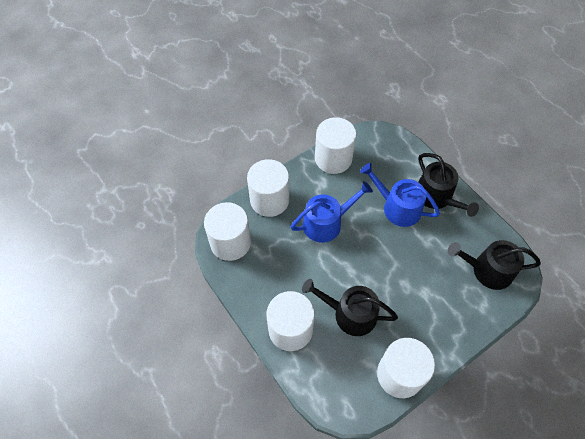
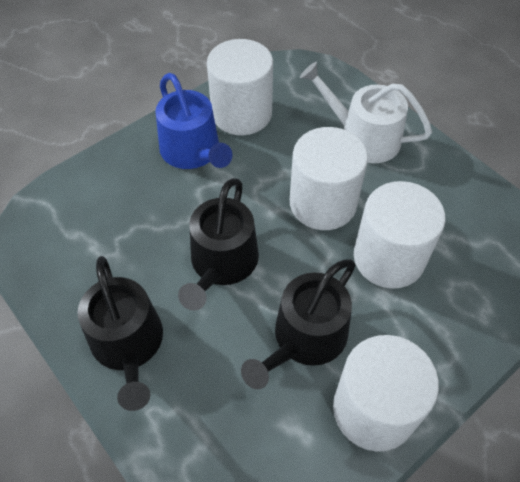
blue watering can: 2 -> 1
white cylinder: 5 -> 4
white watering can: 0 -> 1

